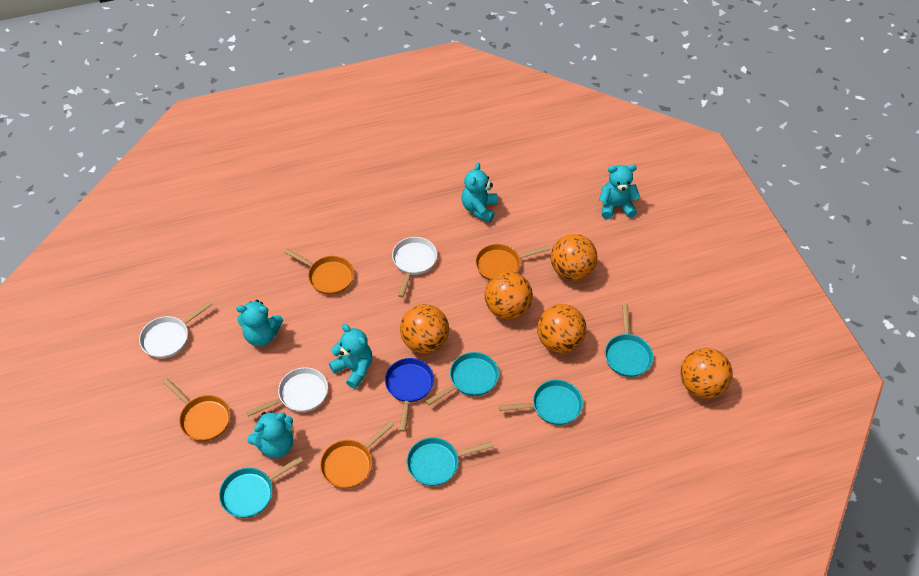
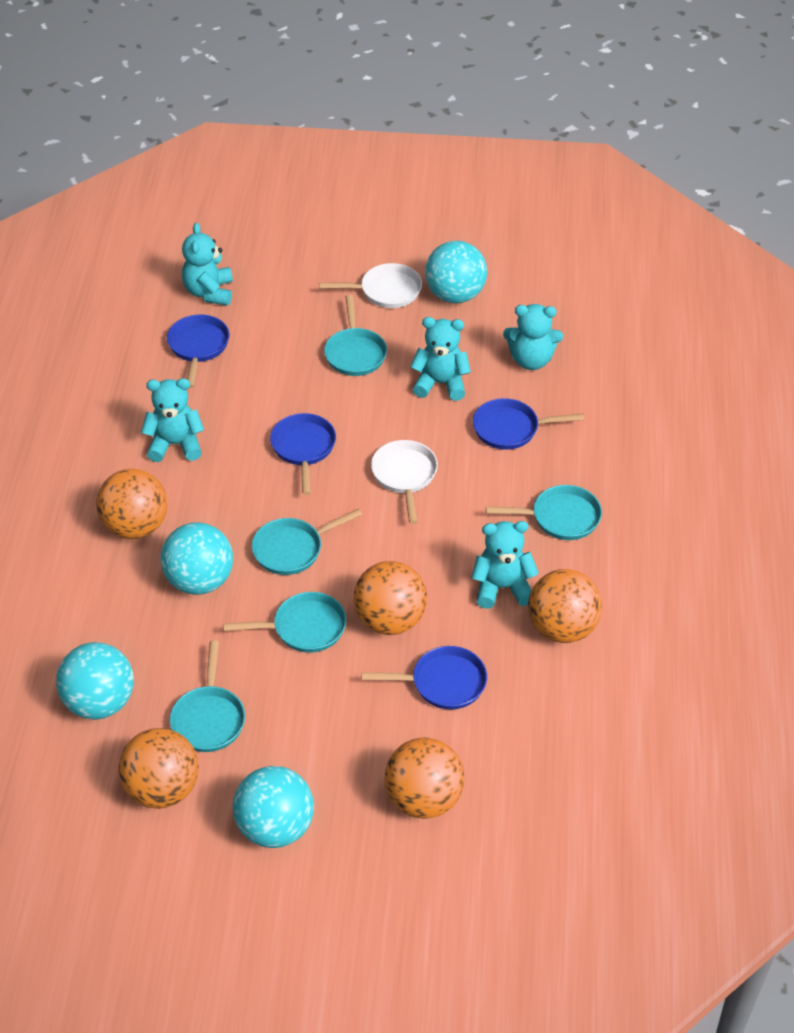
blue pan: 1 -> 4
orange pan: 4 -> 0
turquoise ball: 0 -> 4
white pan: 3 -> 2

